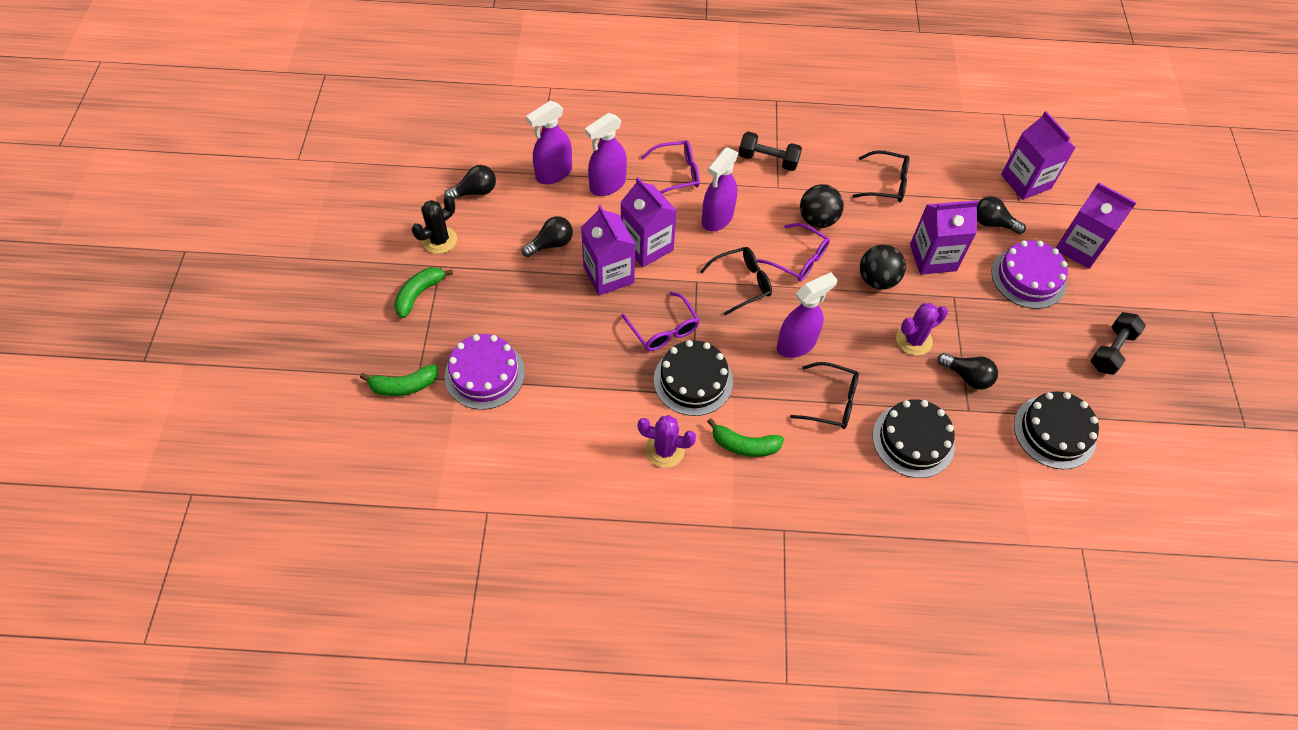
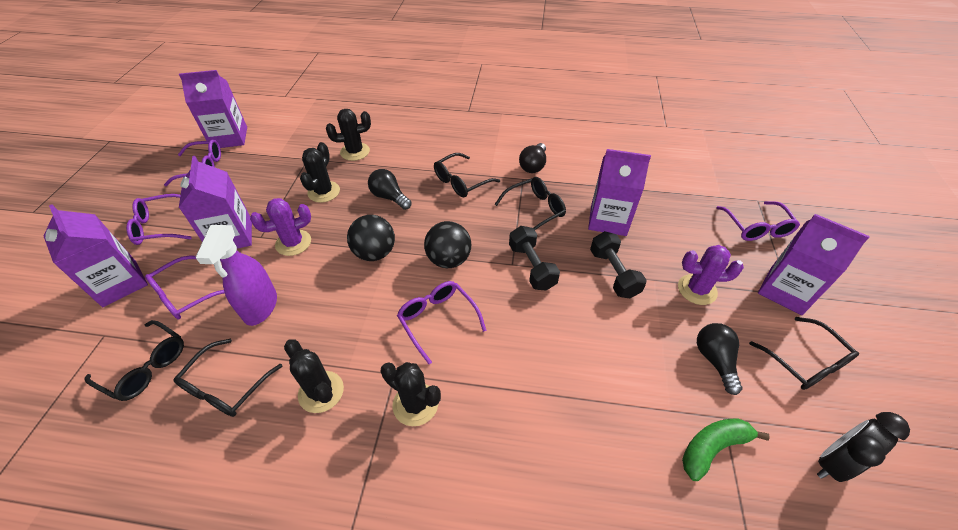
black cactus: 1 -> 4
black cake: 3 -> 0
black clock: 0 -> 1
black glasses: 3 -> 5
black light bulb: 4 -> 3
green banana: 3 -> 1
purple cake: 2 -> 0
purple glasses: 3 -> 5
purple spray bottle: 4 -> 1

